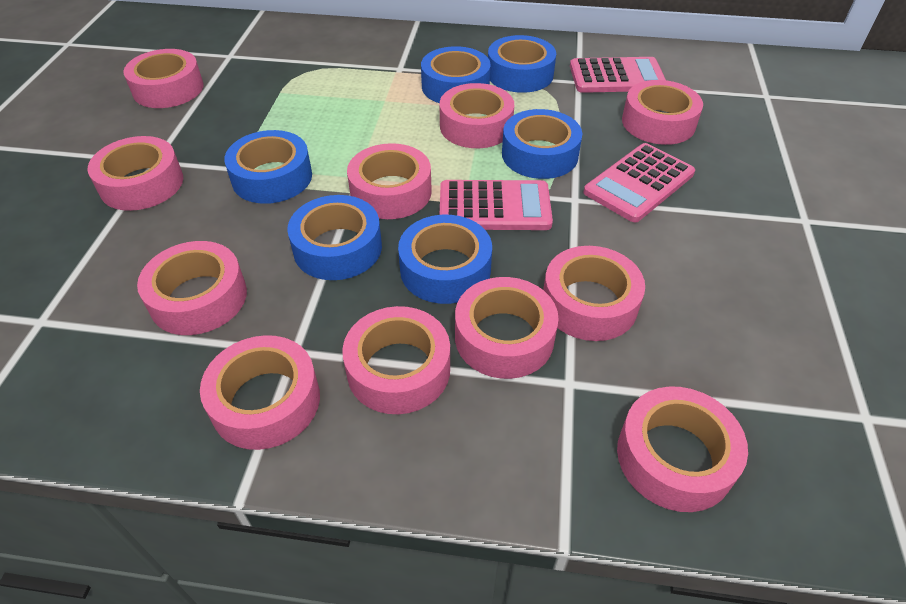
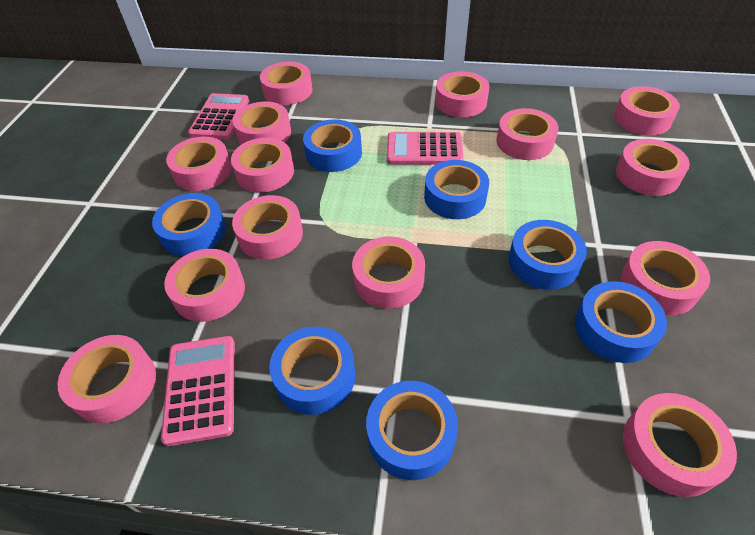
blue tape: 6 -> 7
pink tape: 11 -> 14

